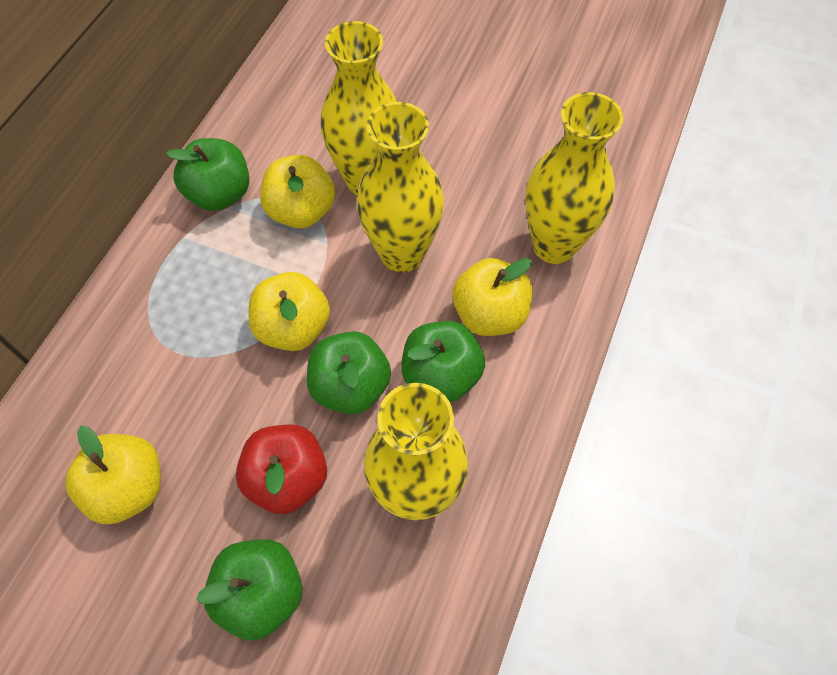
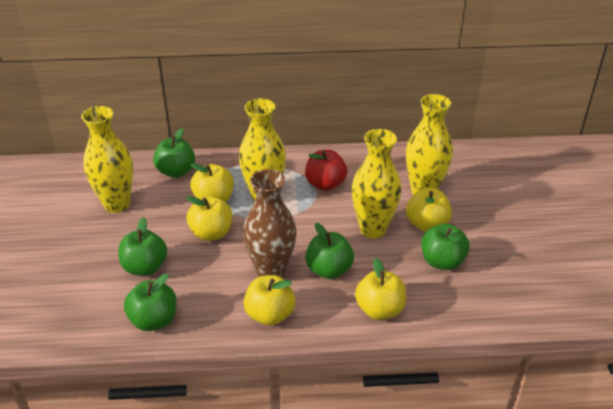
brown vase: 0 -> 1
green apple: 4 -> 5
yellow apple: 4 -> 5

